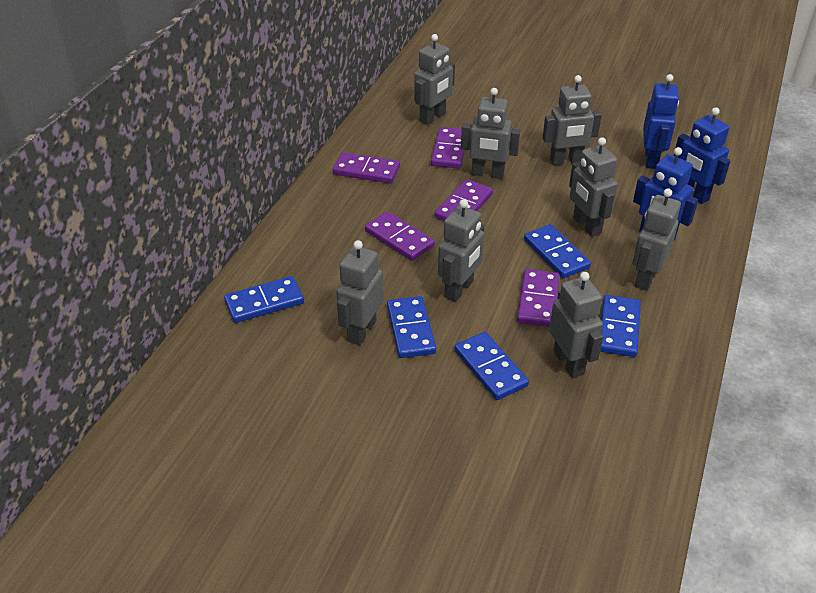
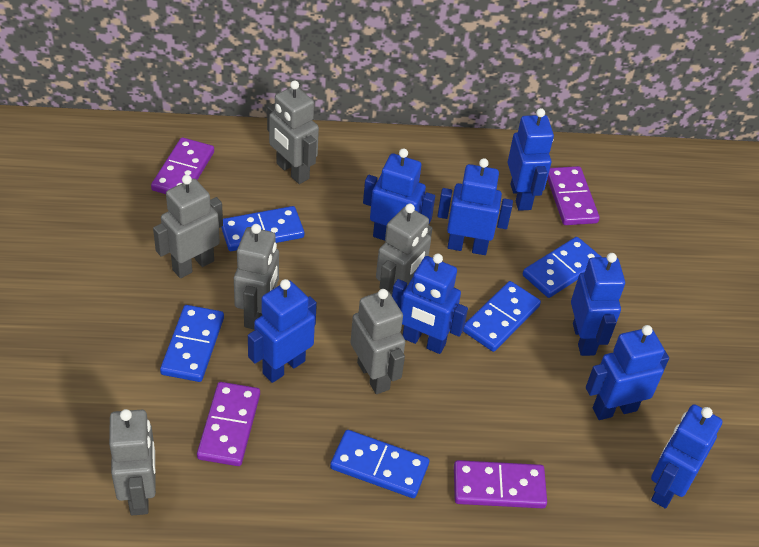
blue robot: 3 -> 8
grey robot: 8 -> 6
purple domino: 5 -> 4

